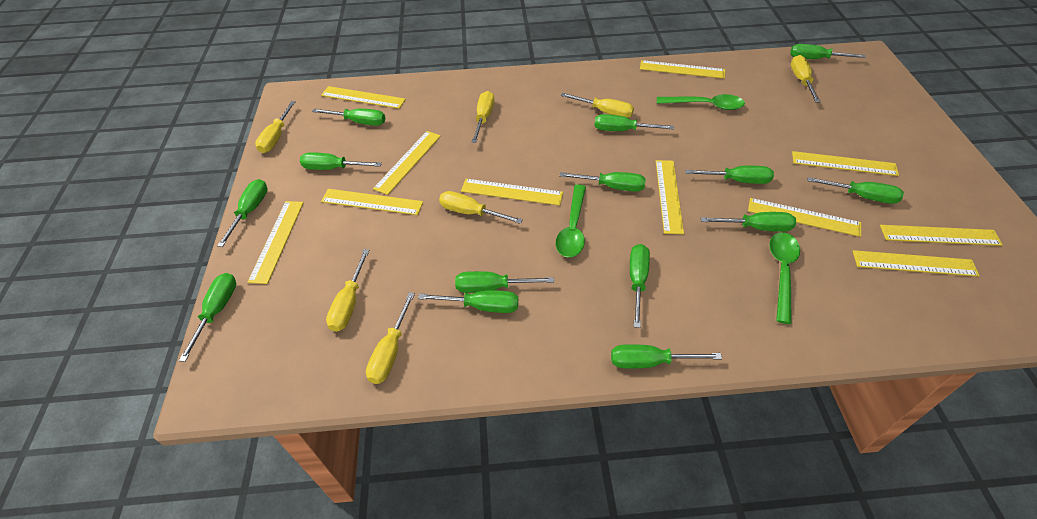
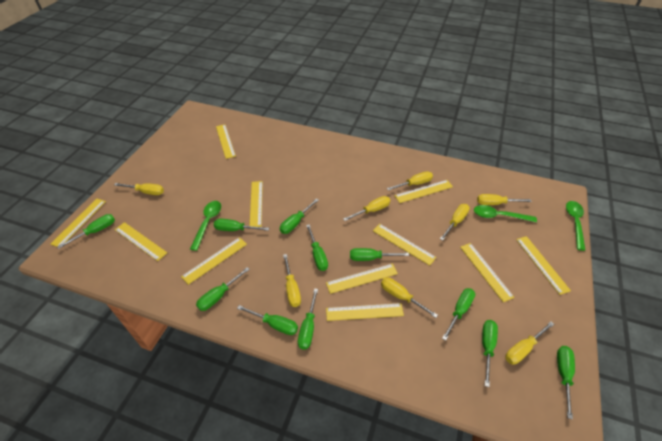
green screwdriver: 14 -> 11
yellow screwdriver: 7 -> 8

